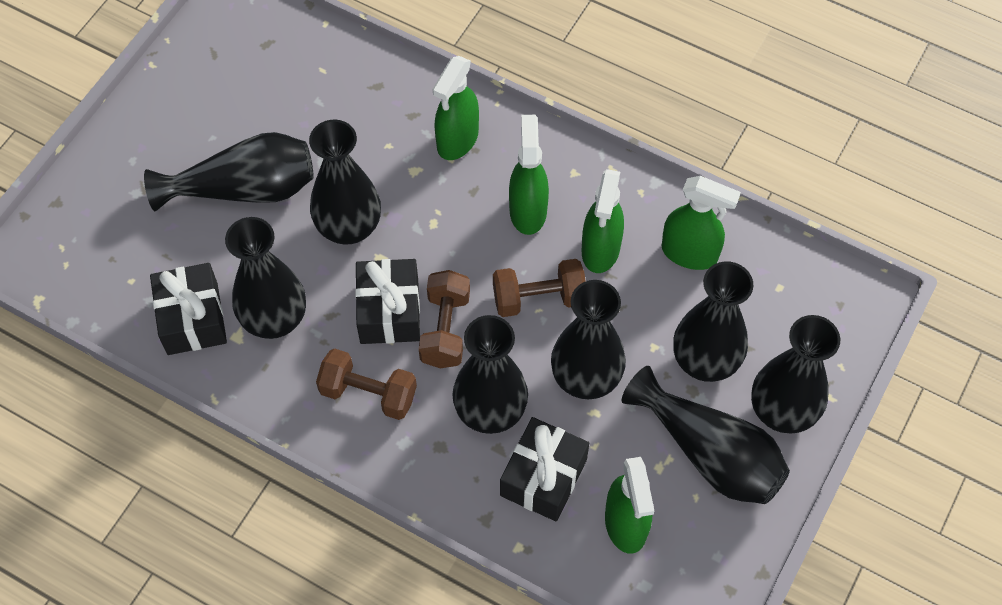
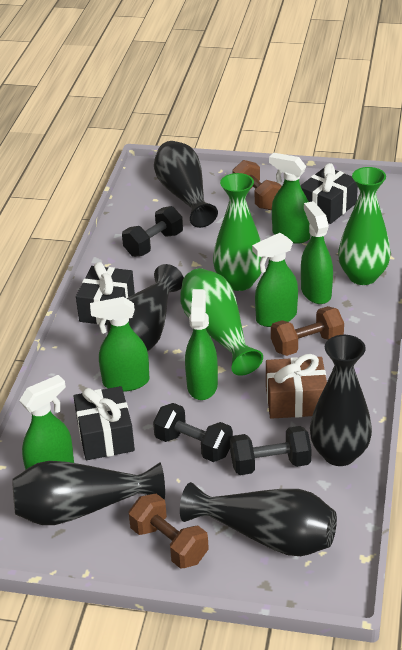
black dumbbell: 0 -> 3
black vase: 8 -> 5
brown gift: 0 -> 1
green spray bottle: 5 -> 6
green vase: 0 -> 3

